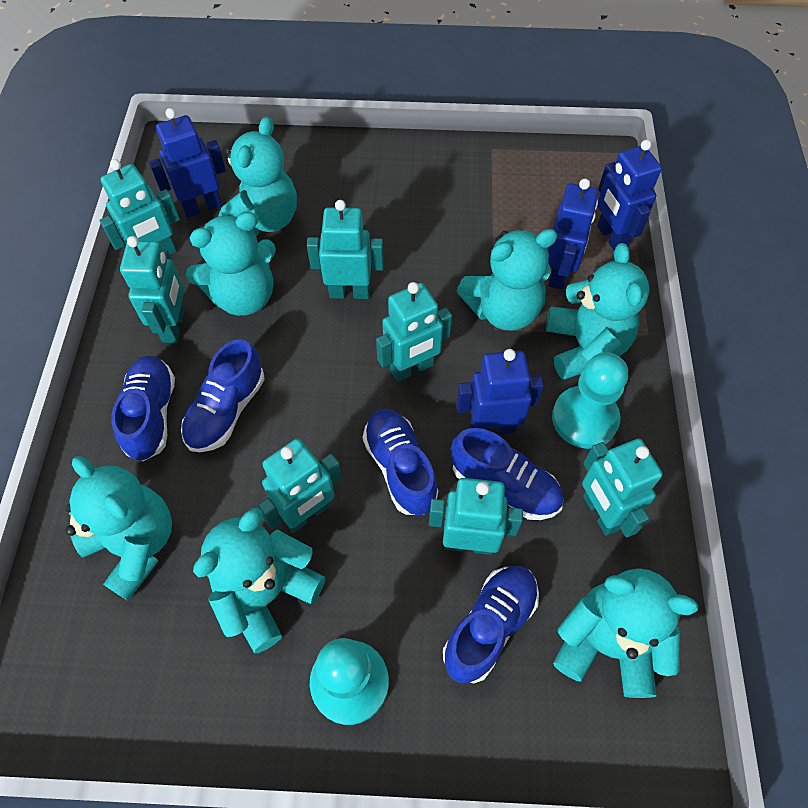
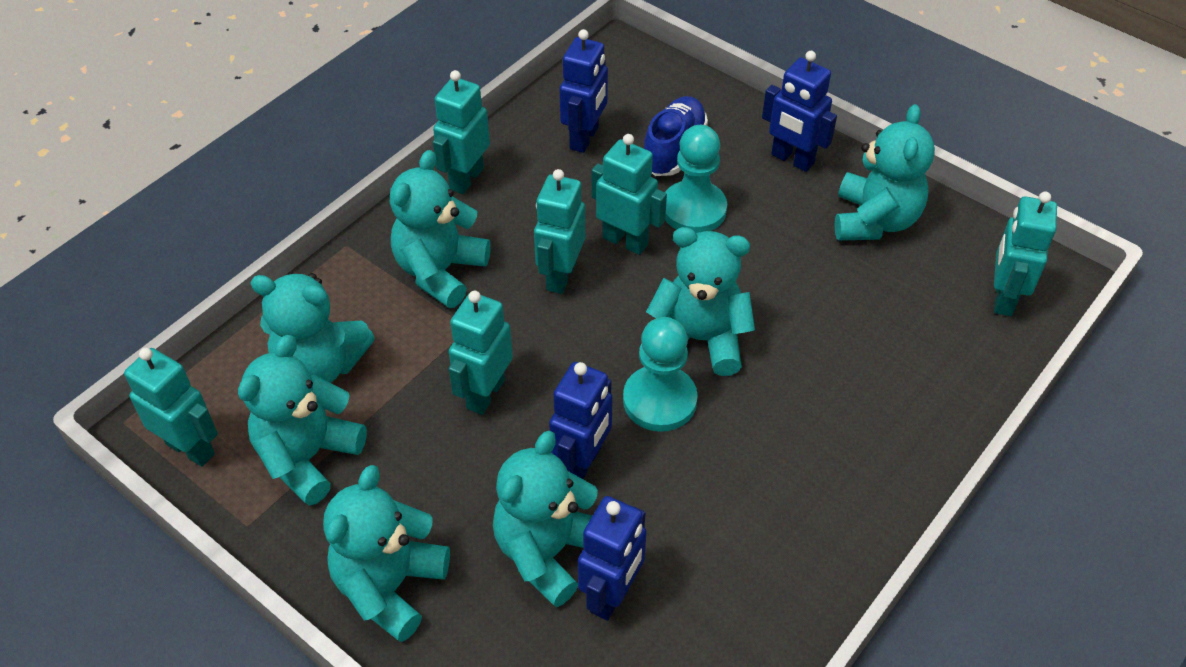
blue shoe: 5 -> 1
turquoise robot: 7 -> 6

